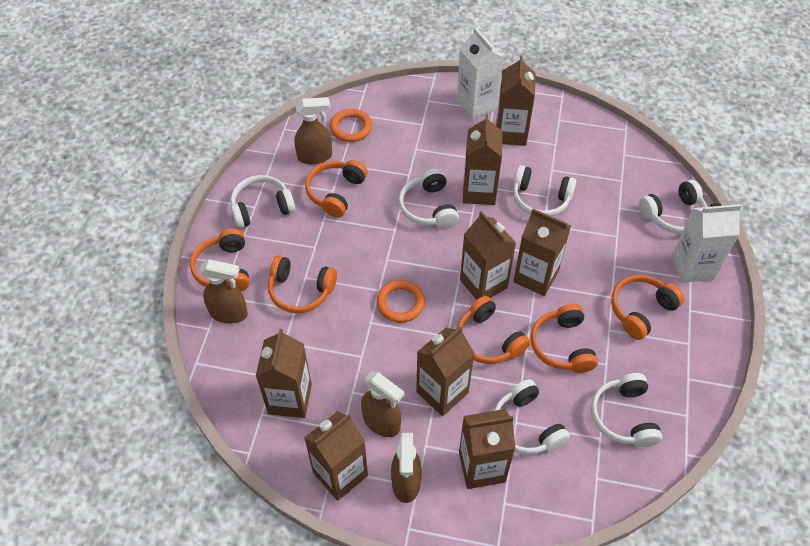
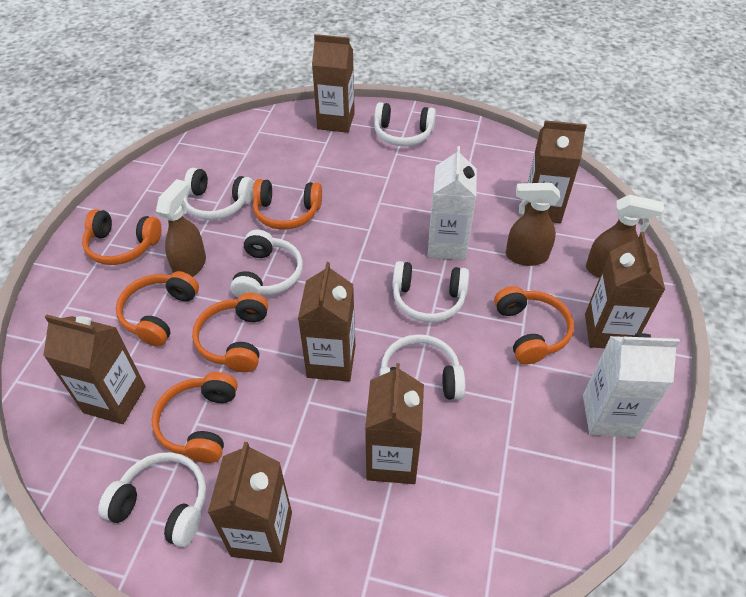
brown carton: 8 -> 7
brown spray bottle: 4 -> 3
orange ring: 2 -> 0

